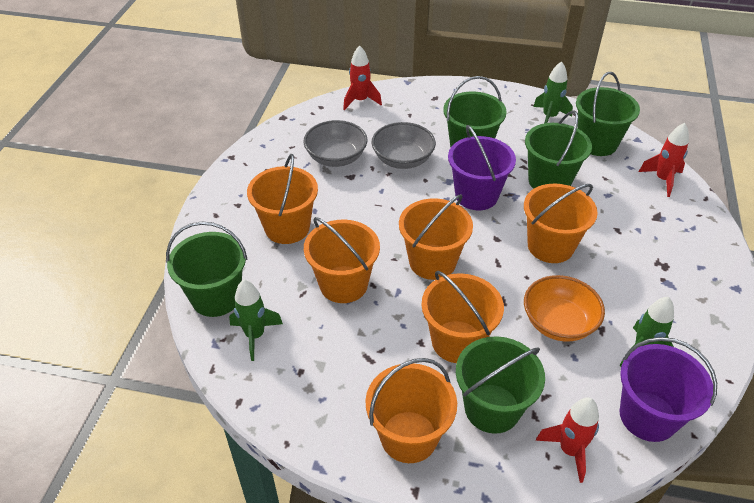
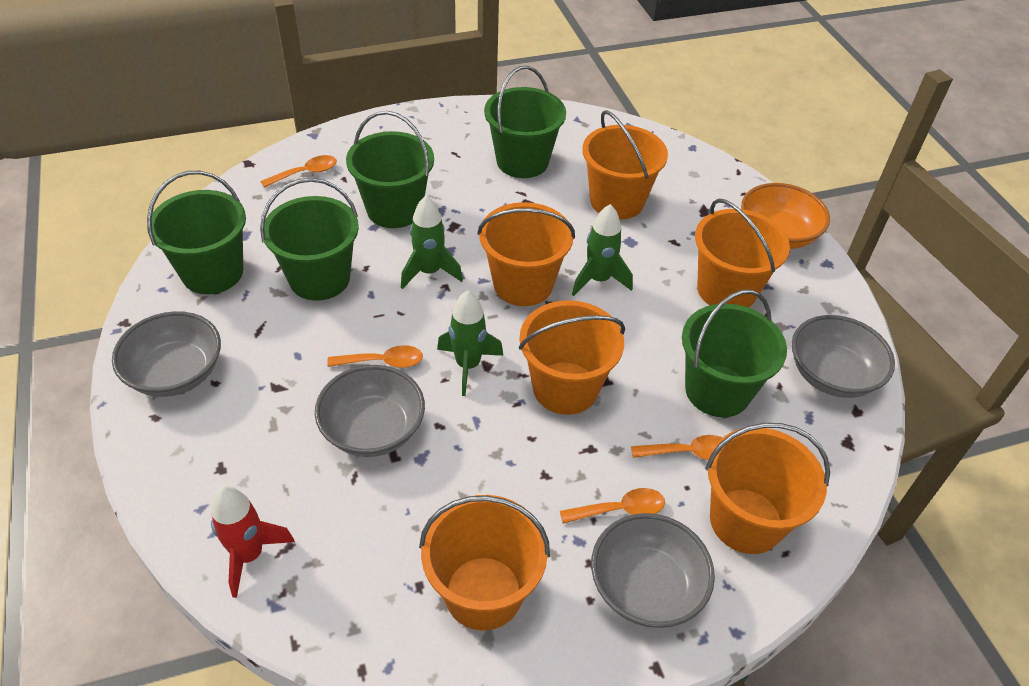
grey bowl: 2 -> 4
orange spoon: 0 -> 4
purple bucket: 2 -> 0
red rocket: 3 -> 1

